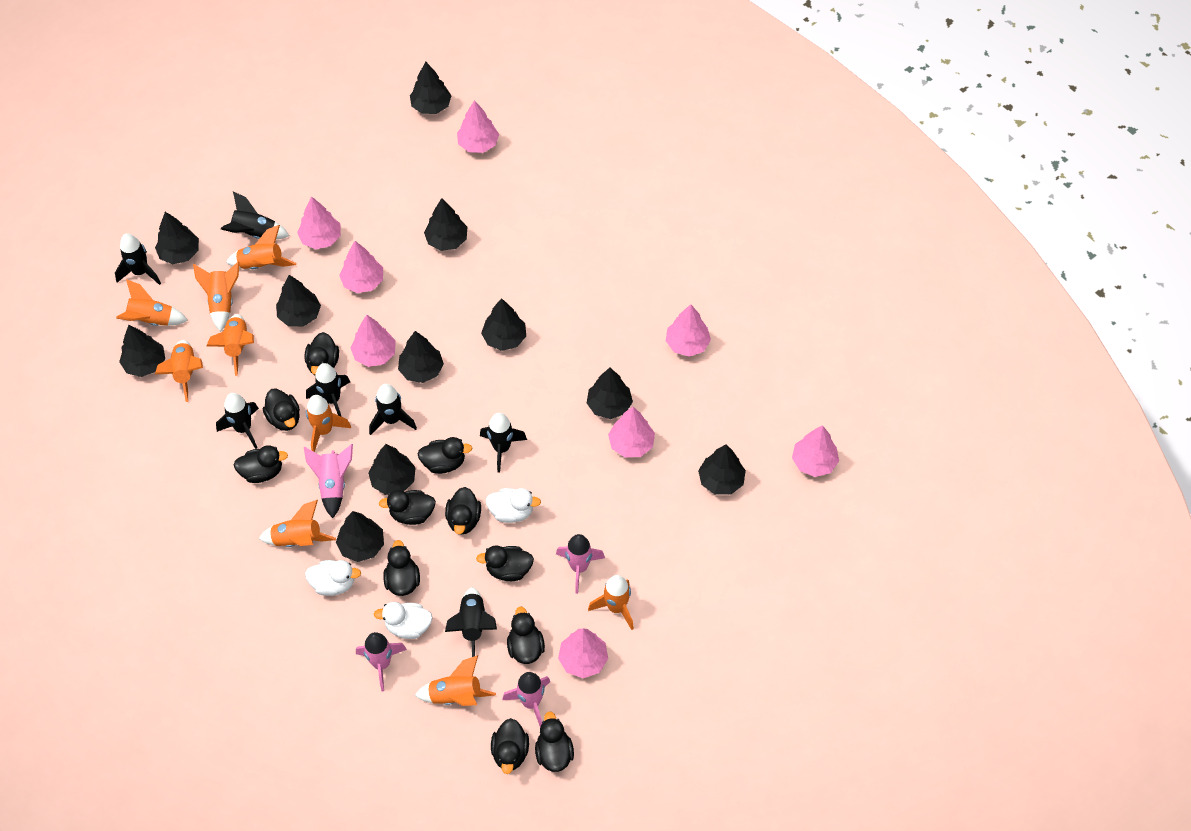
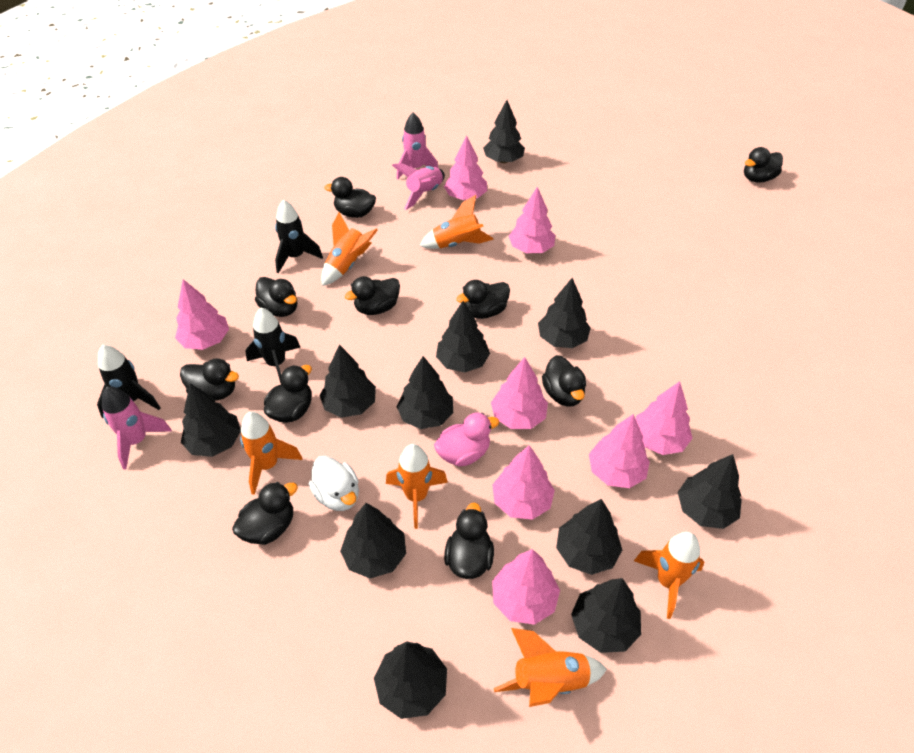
black duck: 11 -> 10
black rocket: 7 -> 3
orange rocket: 9 -> 6
pink duck: 0 -> 1
pink rocket: 4 -> 3
white duck: 3 -> 1

